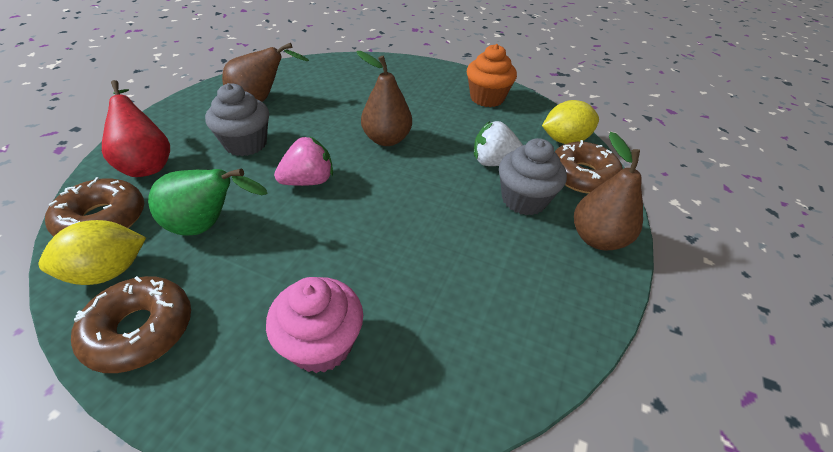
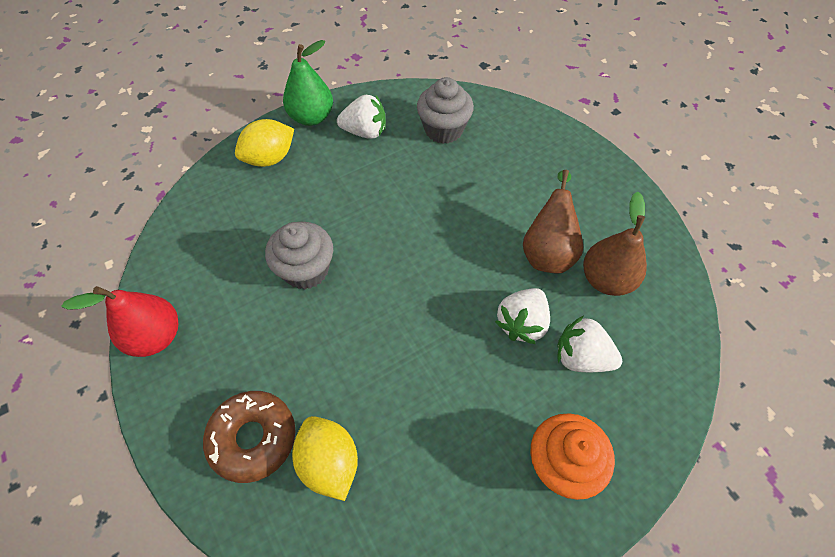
brown donut: 3 -> 1
brown pear: 3 -> 2
pink cupcake: 1 -> 0
pink strawberry: 1 -> 0
white strawberry: 1 -> 3

